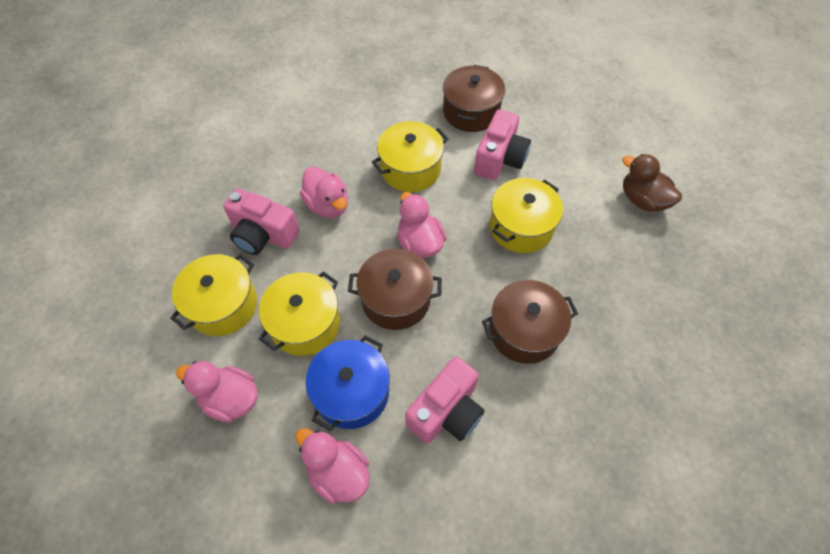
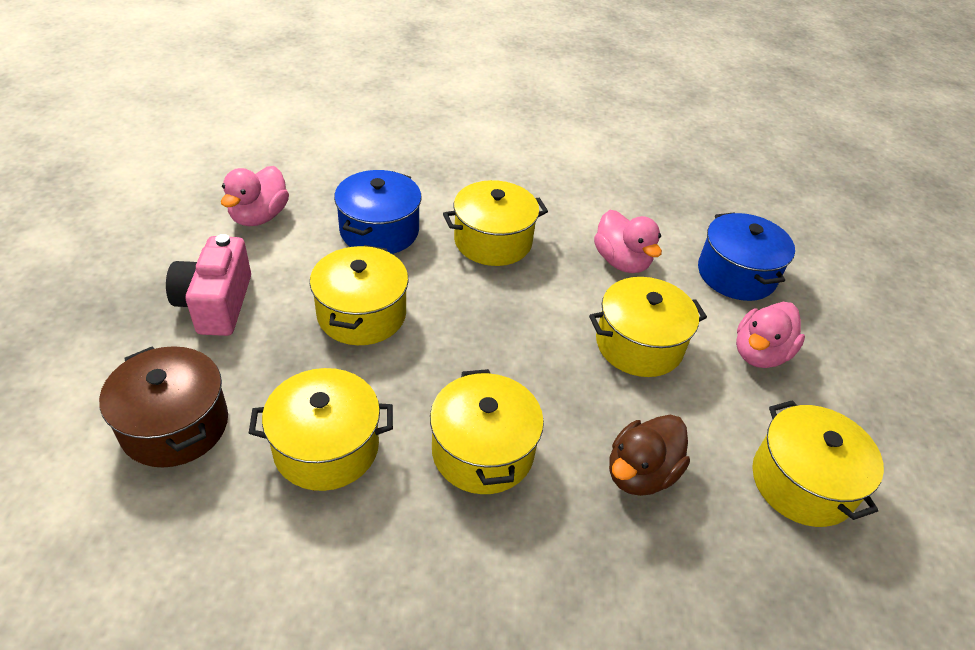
blue pot: 1 -> 2
brown pot: 3 -> 1
pink camera: 3 -> 1
pink duck: 4 -> 3
yellow pot: 4 -> 6

